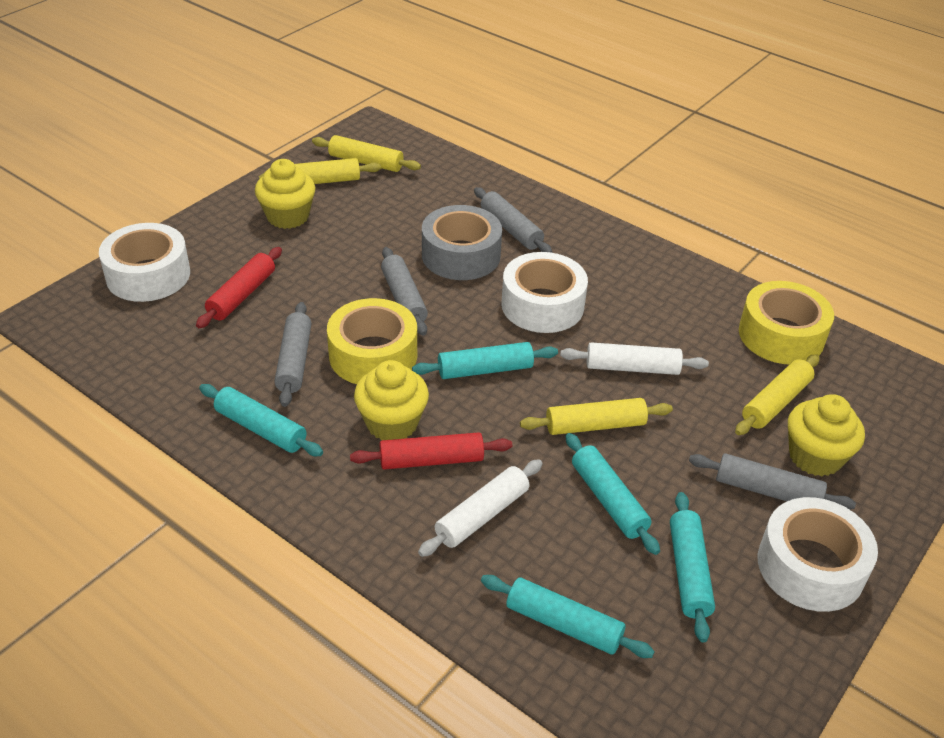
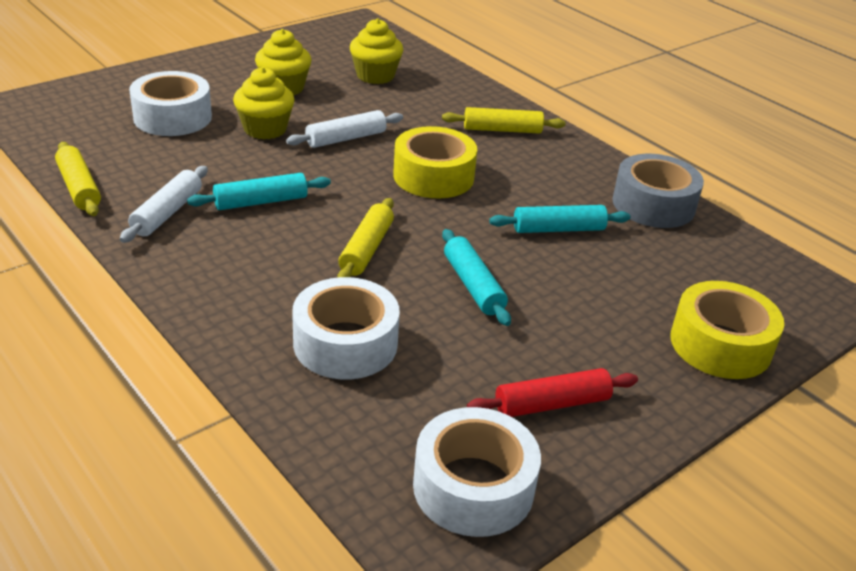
grey rolling pin: 4 -> 0
red rolling pin: 2 -> 1
turquoise rolling pin: 5 -> 3
yellow rolling pin: 4 -> 3

